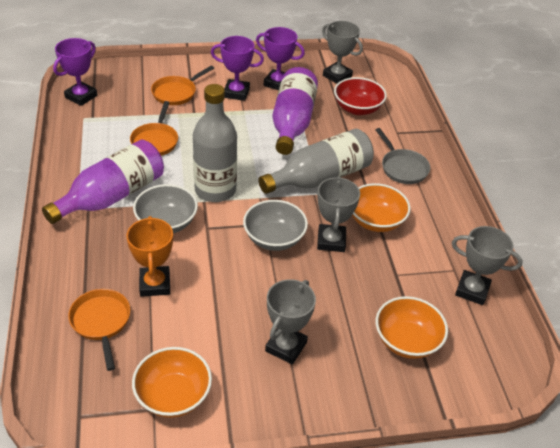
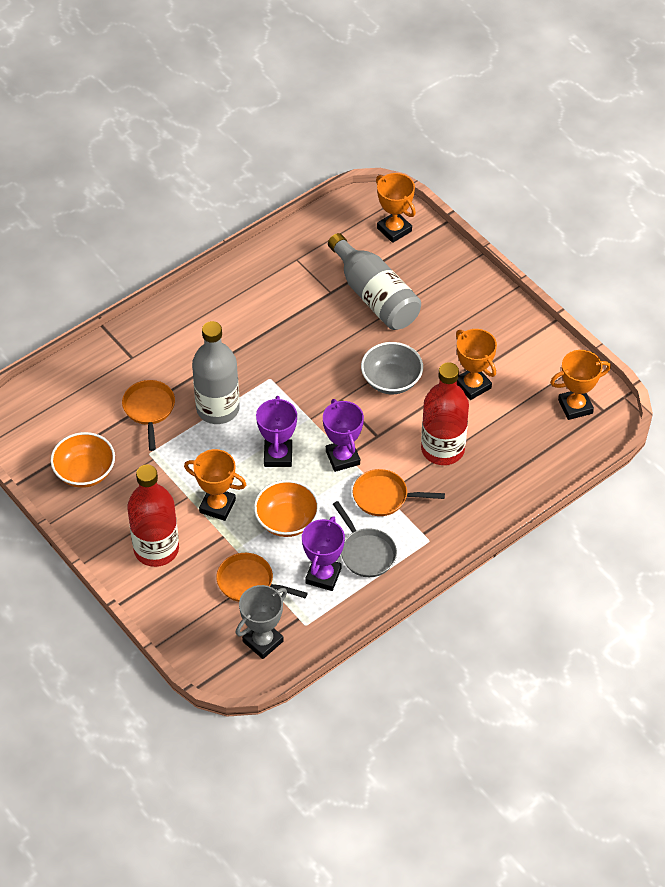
grey bowl: 2 -> 1
grey trophy: 4 -> 1
orange bowl: 3 -> 2
orange trophy: 1 -> 4
purple bottle: 2 -> 0
red bottle: 0 -> 2
red bowl: 1 -> 0

